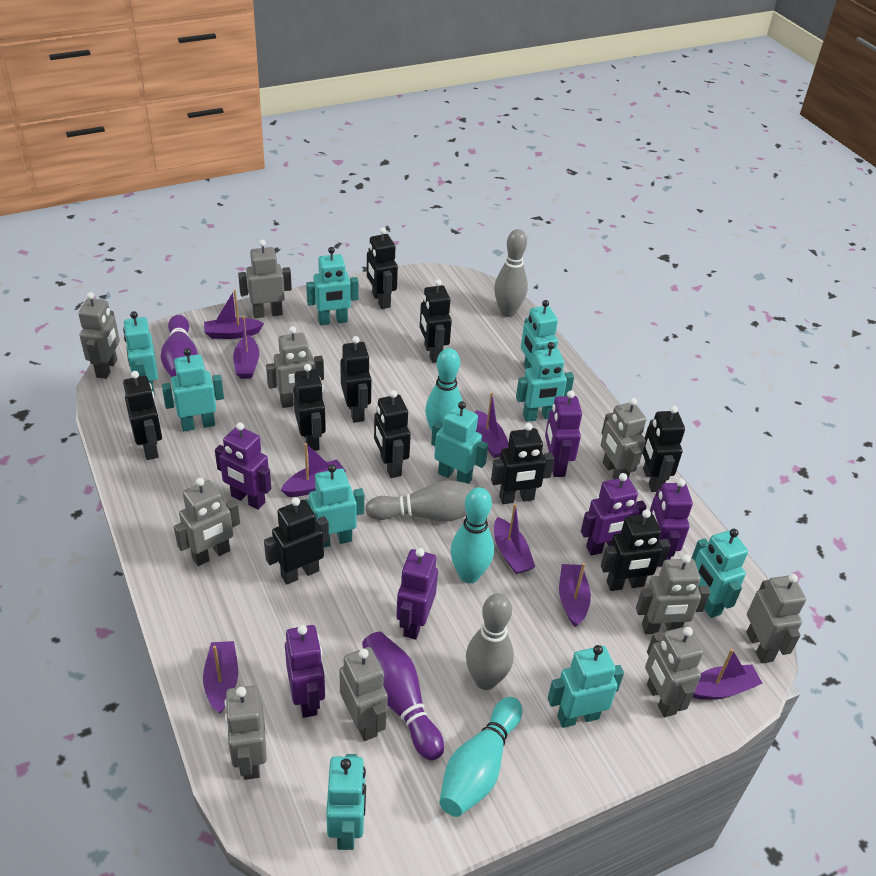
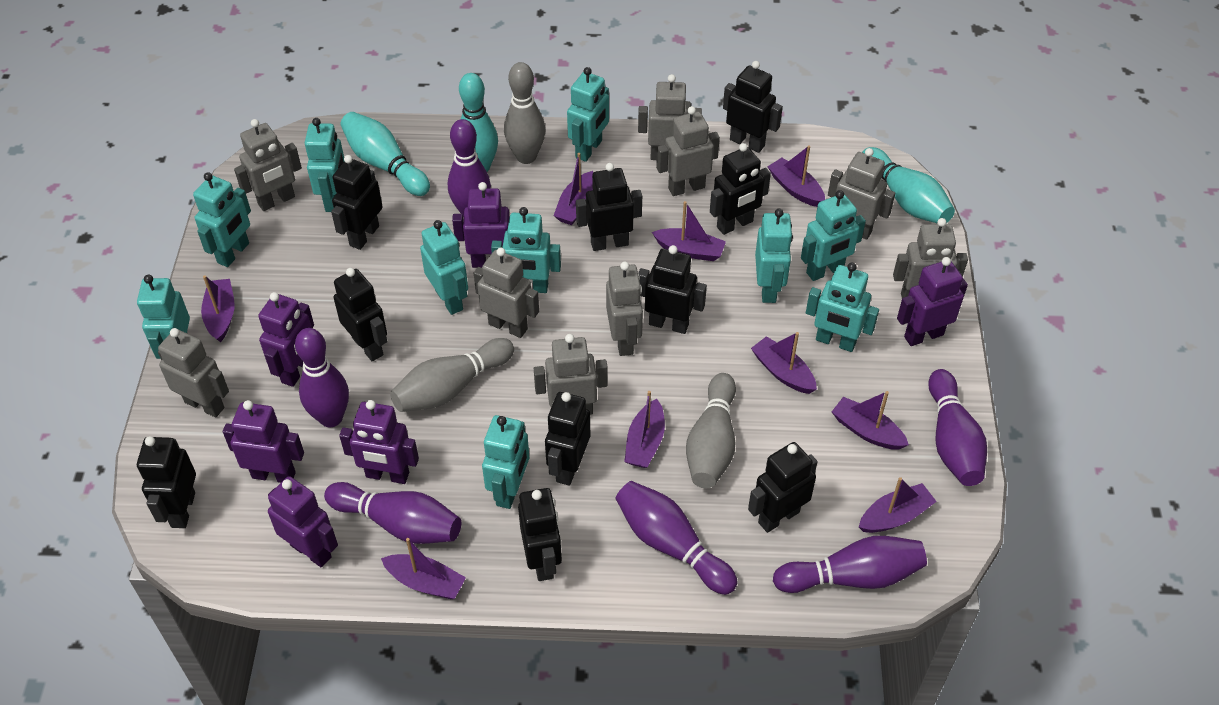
grey robot: 10 -> 9
purple boat: 8 -> 9
purple bowling pin: 2 -> 6

